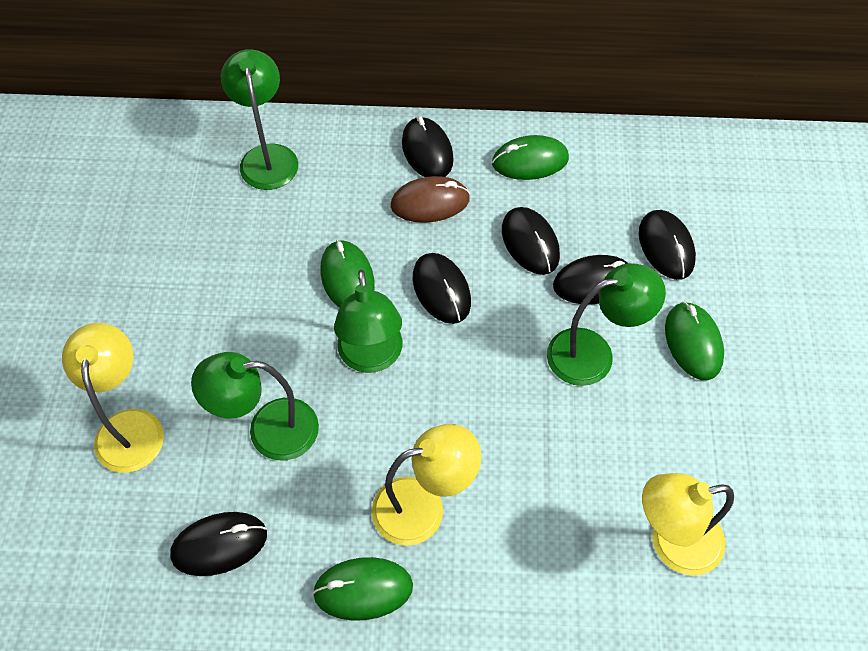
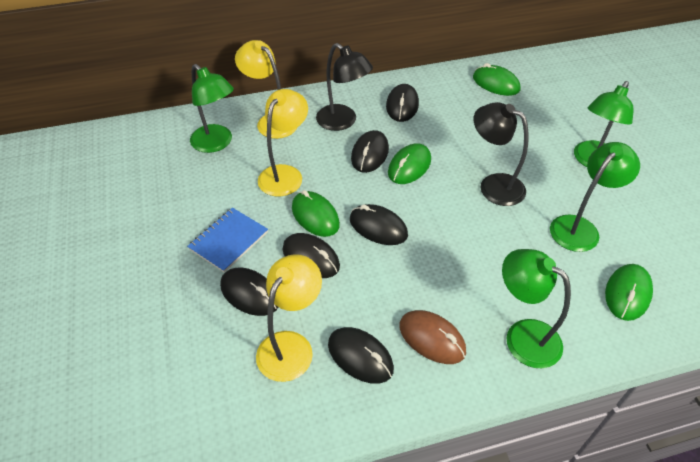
black lamp: 0 -> 2
blue notebook: 0 -> 1

